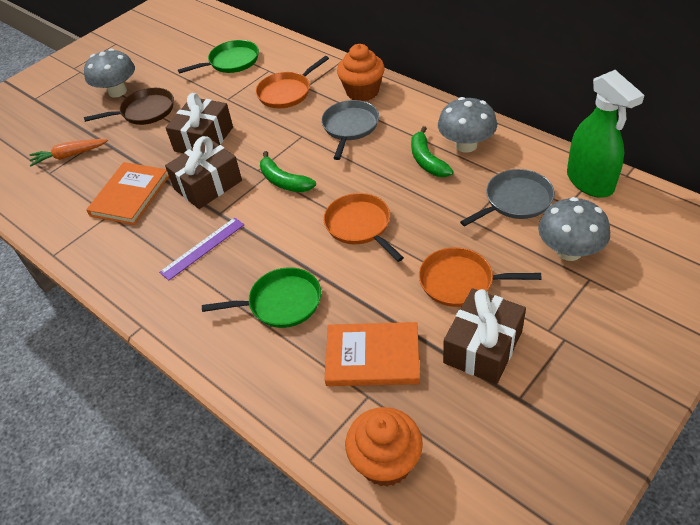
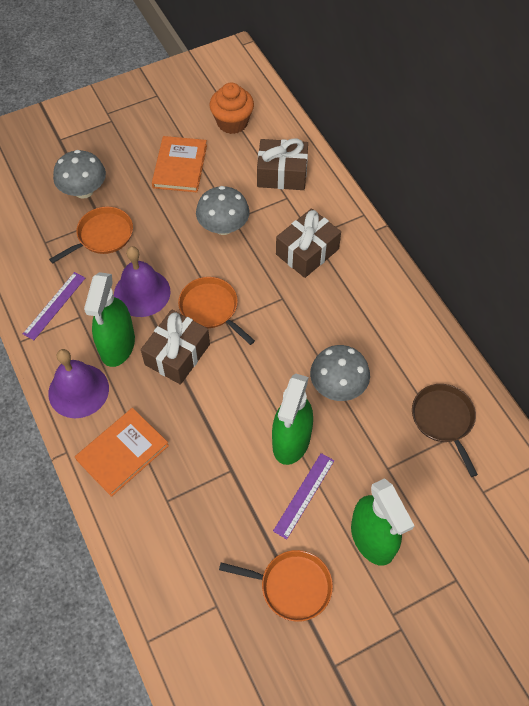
green banana: 2 -> 0
green pan: 2 -> 0
green spray bottle: 1 -> 3
grey pan: 2 -> 0
orange carrot: 1 -> 0
orange cupcake: 2 -> 1
purple bell: 0 -> 2
purple ruler: 1 -> 2

